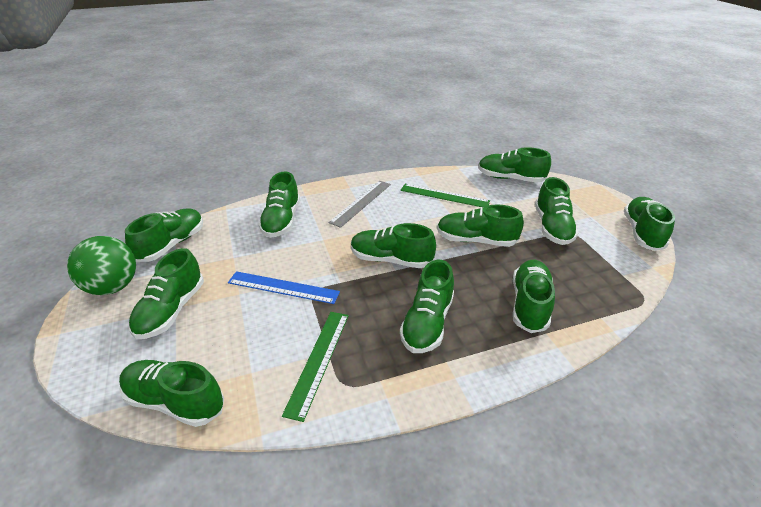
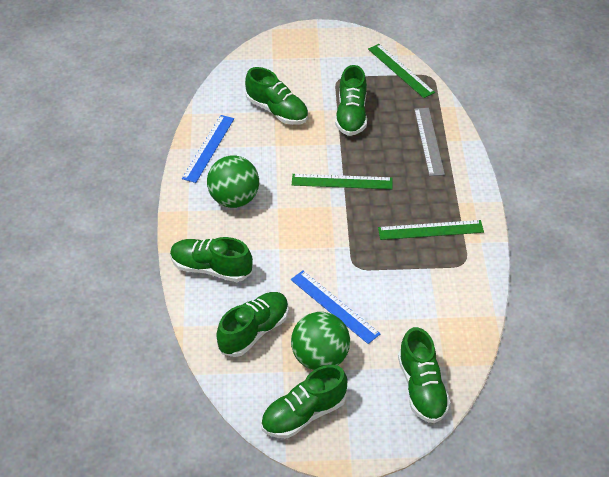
blue ruler: 1 -> 2
green ball: 1 -> 2
green ruler: 2 -> 3
green shoe: 11 -> 6

